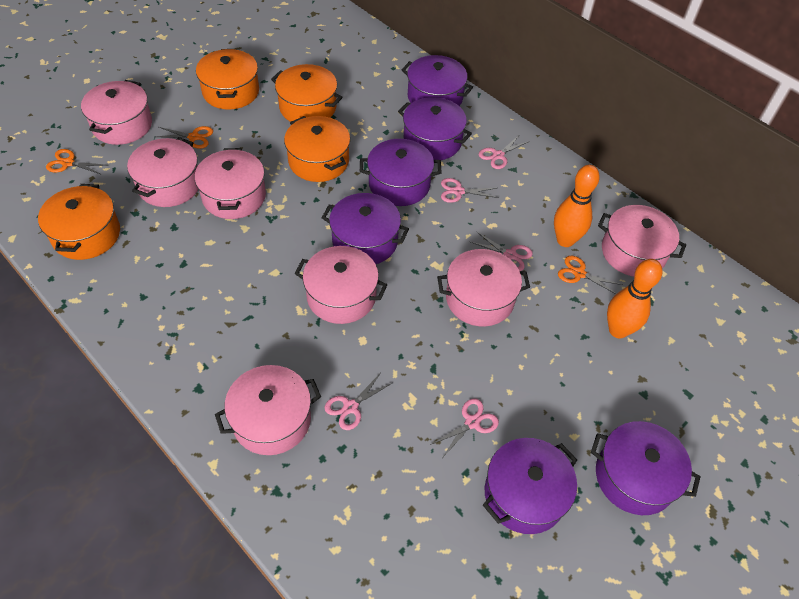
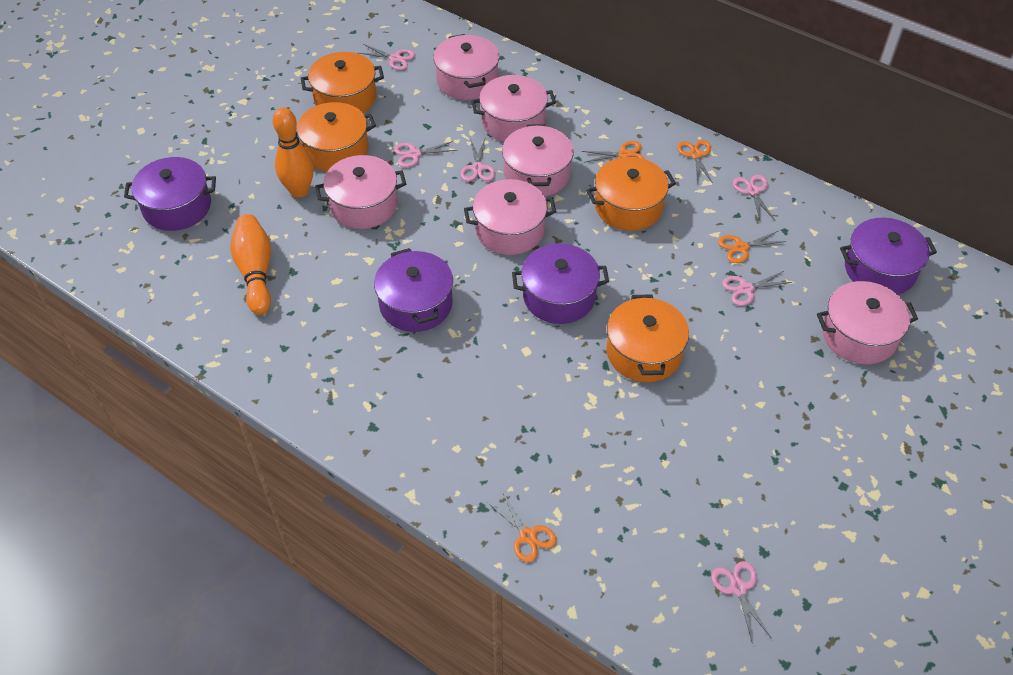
orange scissors: 3 -> 4
pink pot: 7 -> 6
pink scissors: 5 -> 6
purple pot: 6 -> 4

